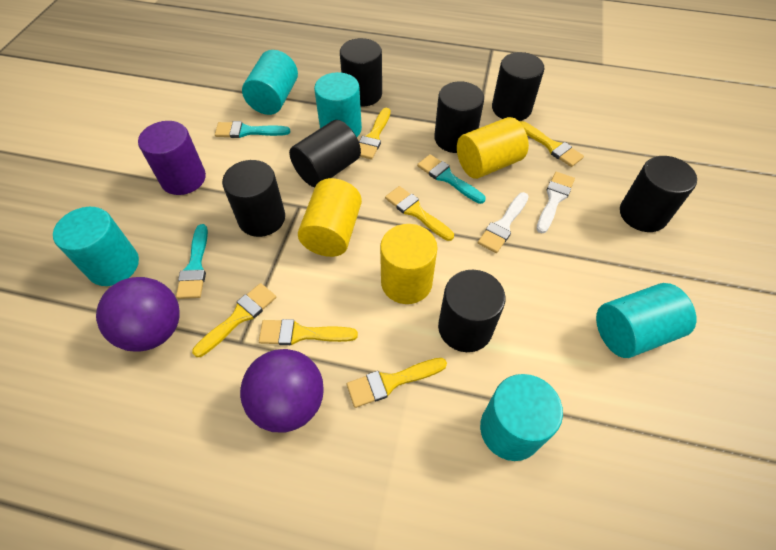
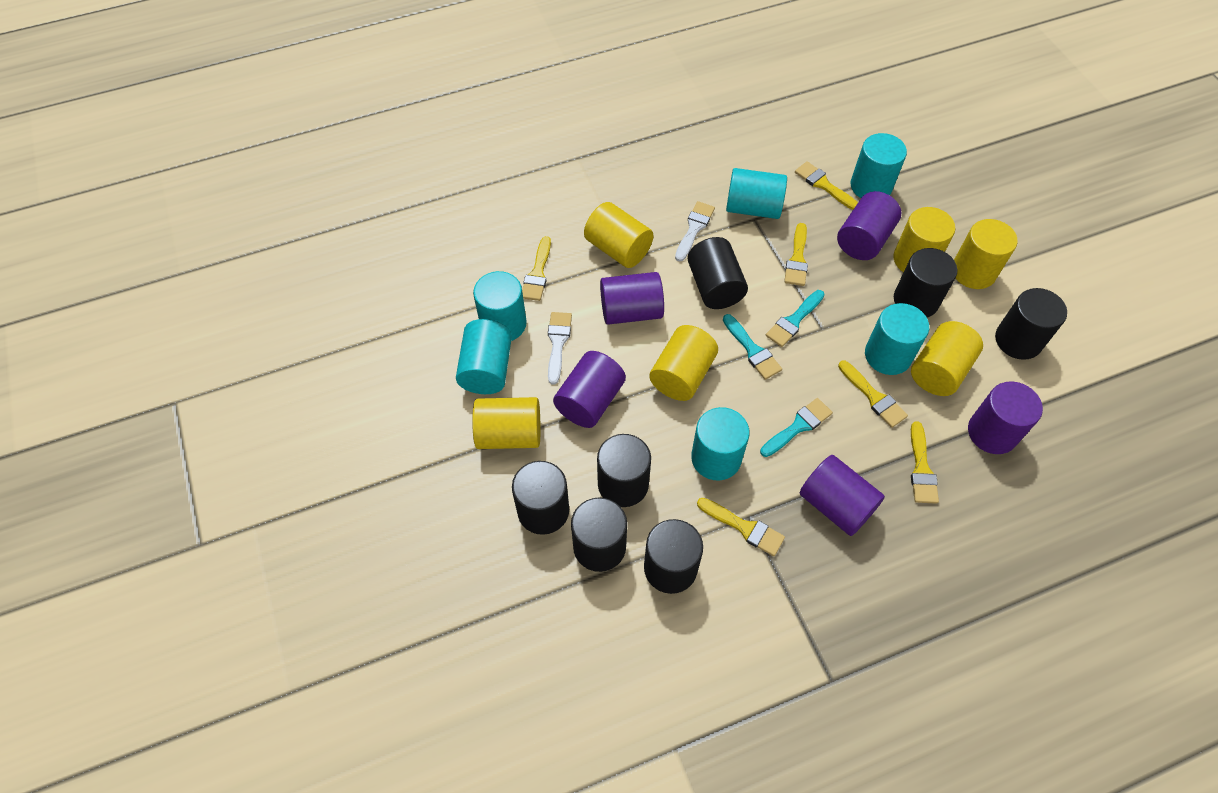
purple ball: 2 -> 0
purple cylinder: 1 -> 5
turquoise cylinder: 5 -> 6
yellow cylinder: 3 -> 6

